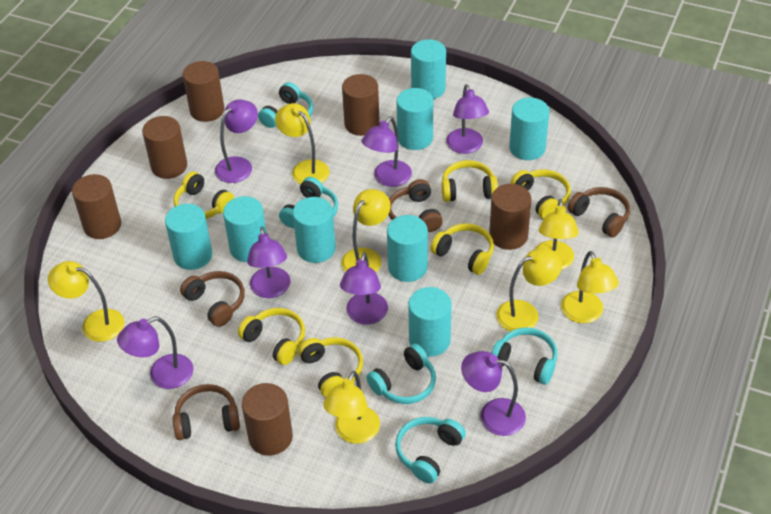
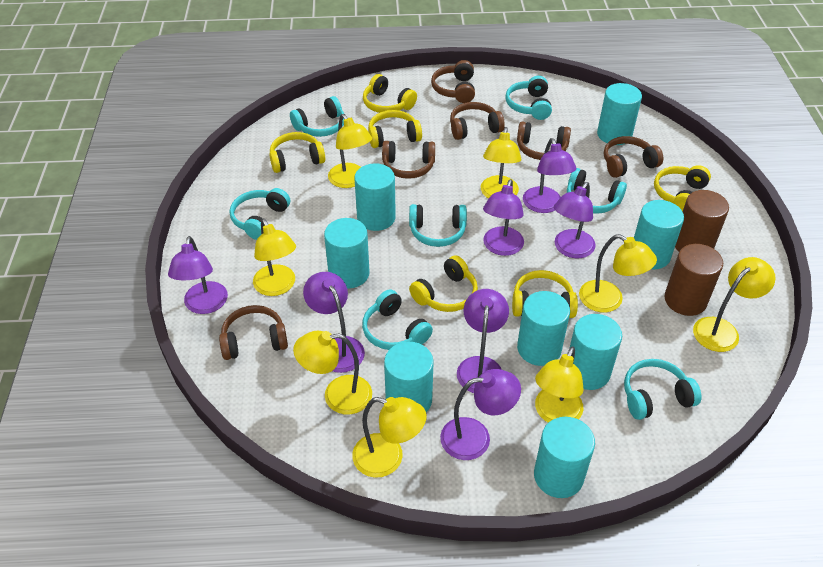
brown cylinder: 6 -> 2
brown headphones: 4 -> 6
turquoise headphones: 5 -> 7
yellow lamp: 7 -> 8

